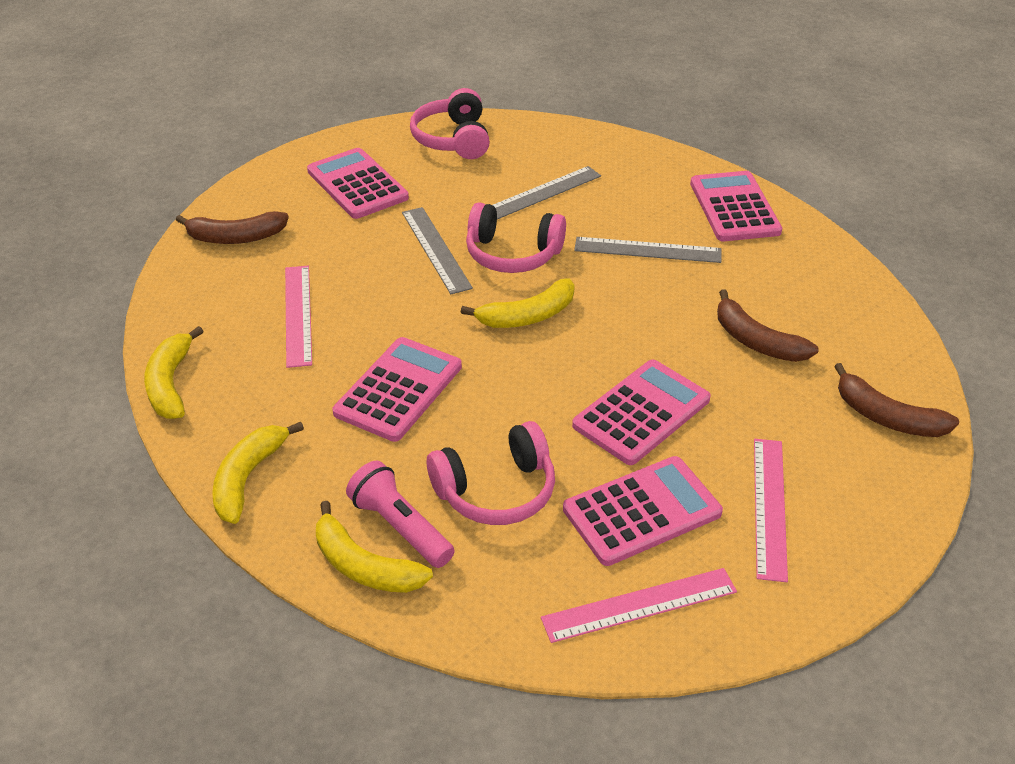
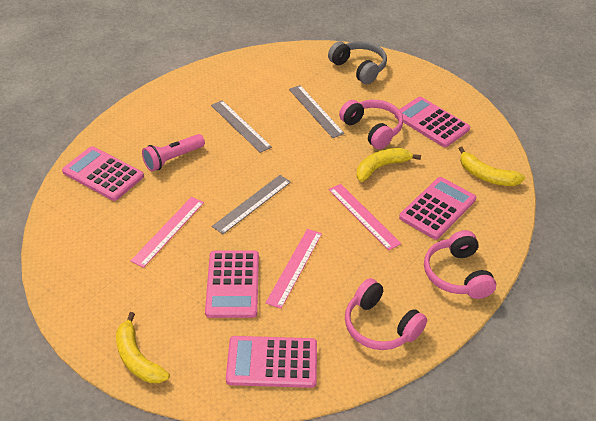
brown banana: 3 -> 0
grey headphones: 0 -> 1
yellow banana: 4 -> 3

